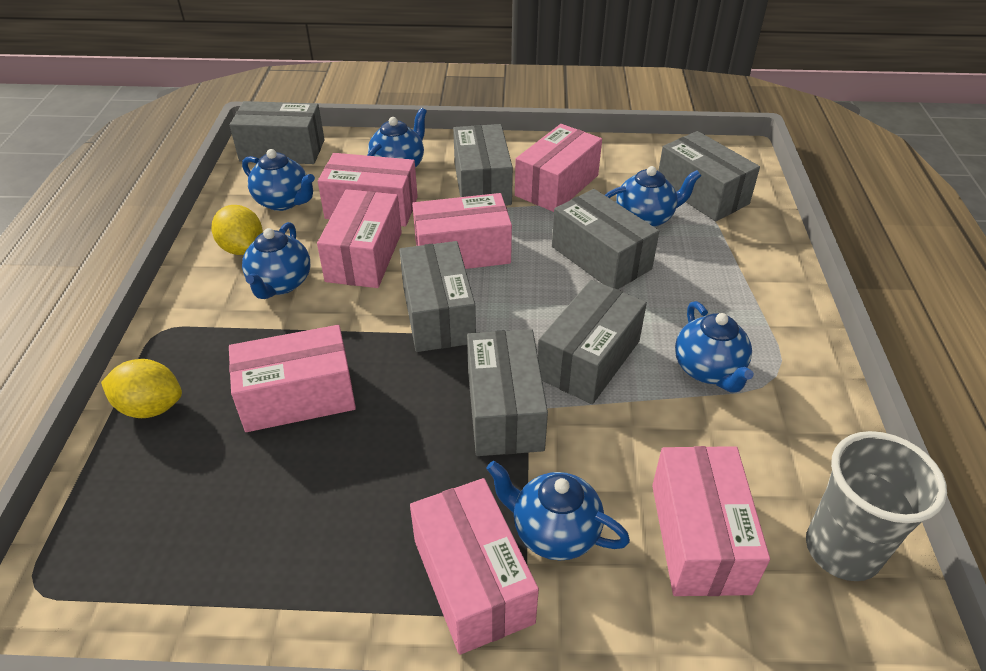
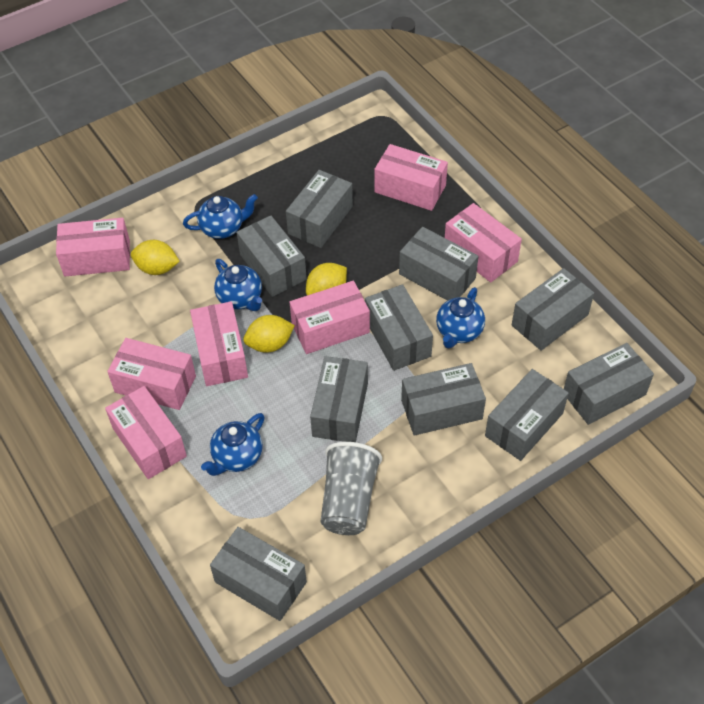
blue teapot: 6 -> 4
grey box: 7 -> 10
yellow lemon: 2 -> 3

